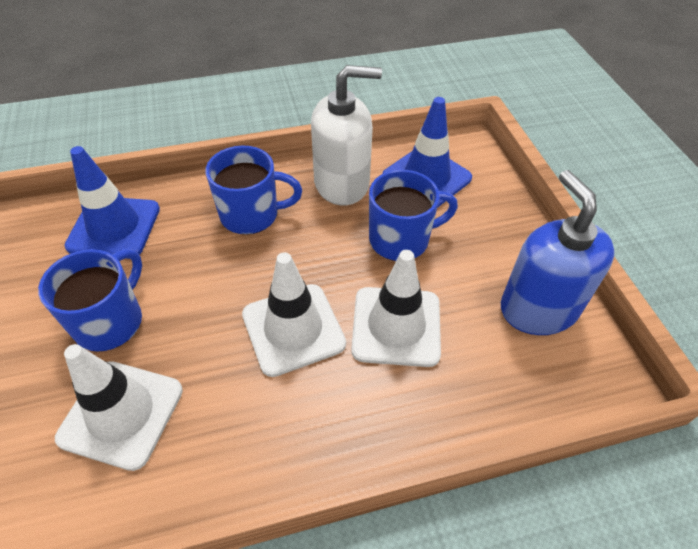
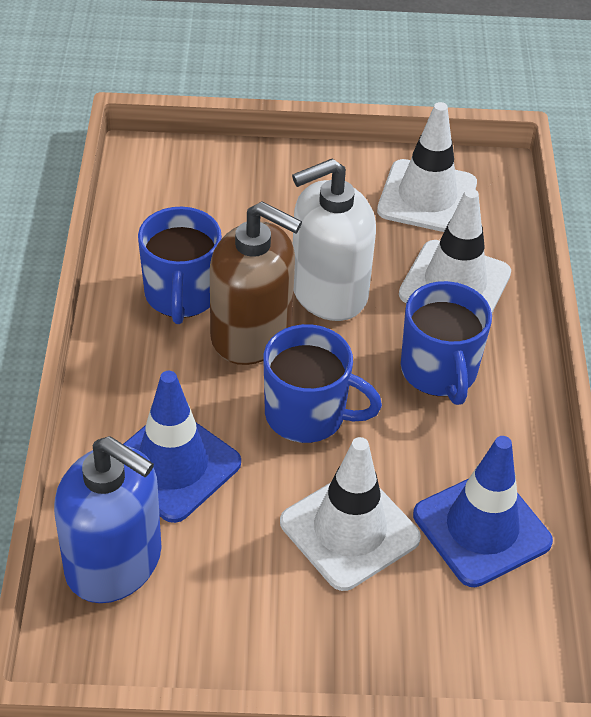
brown soap dispenser: 0 -> 1

